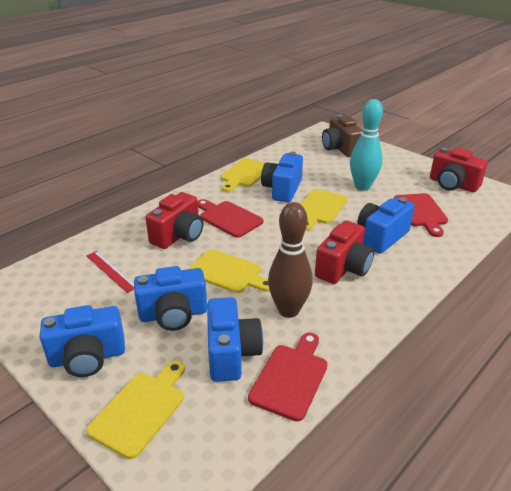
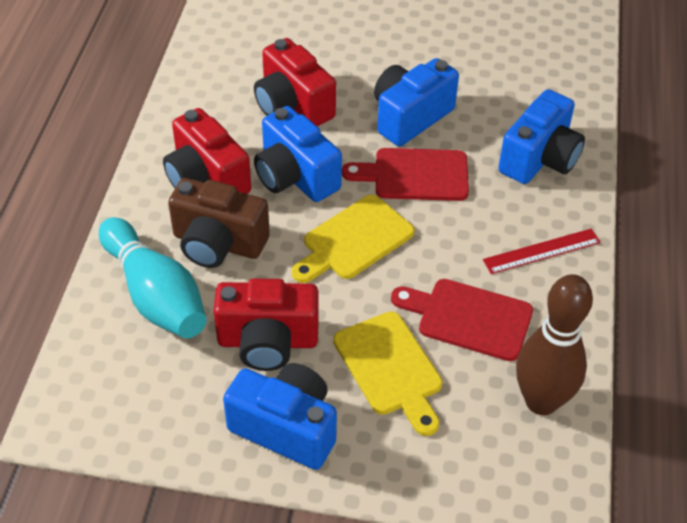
blue camera: 5 -> 4
red cutting board: 3 -> 2
yellow cutting board: 4 -> 2

